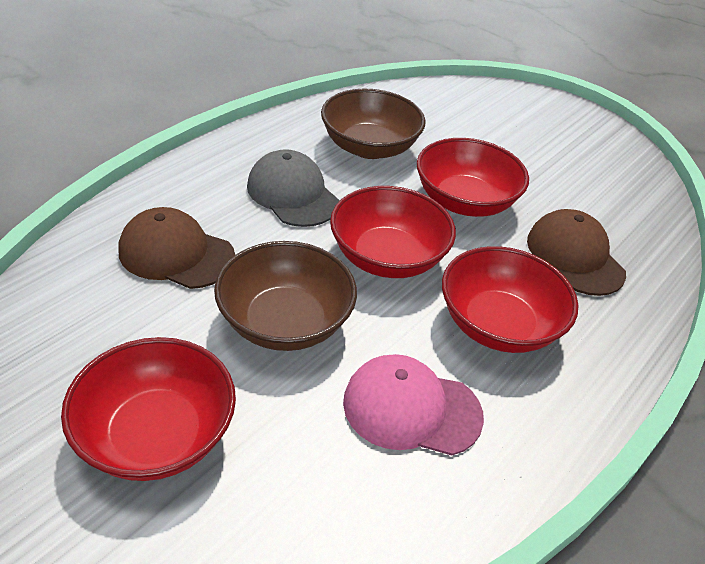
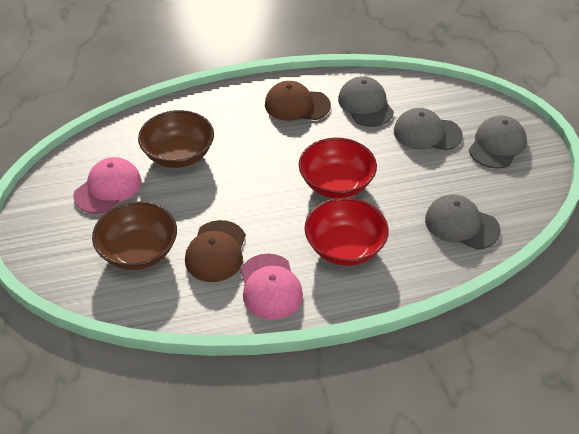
grey cap: 1 -> 4
pink cap: 1 -> 2
red bowl: 4 -> 2

